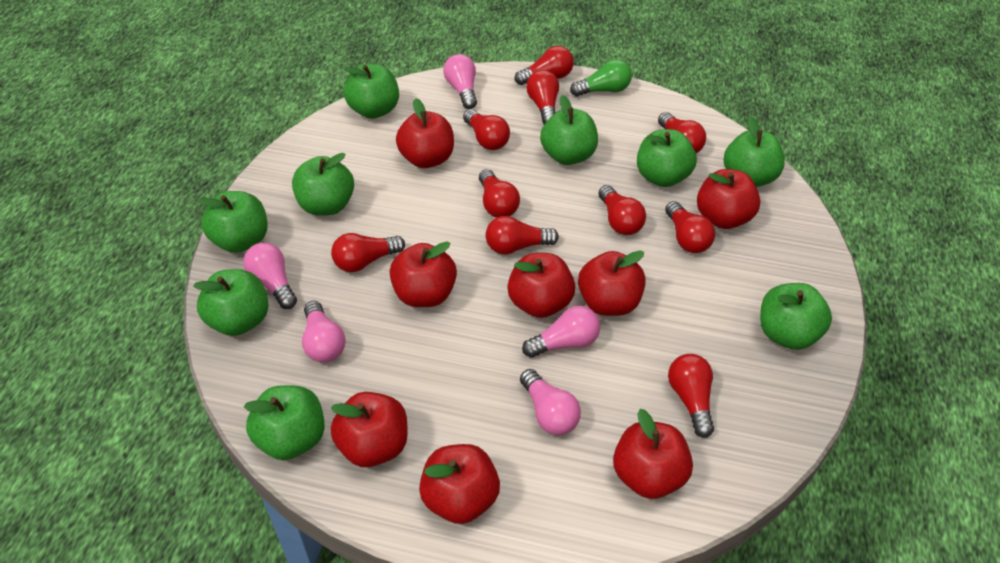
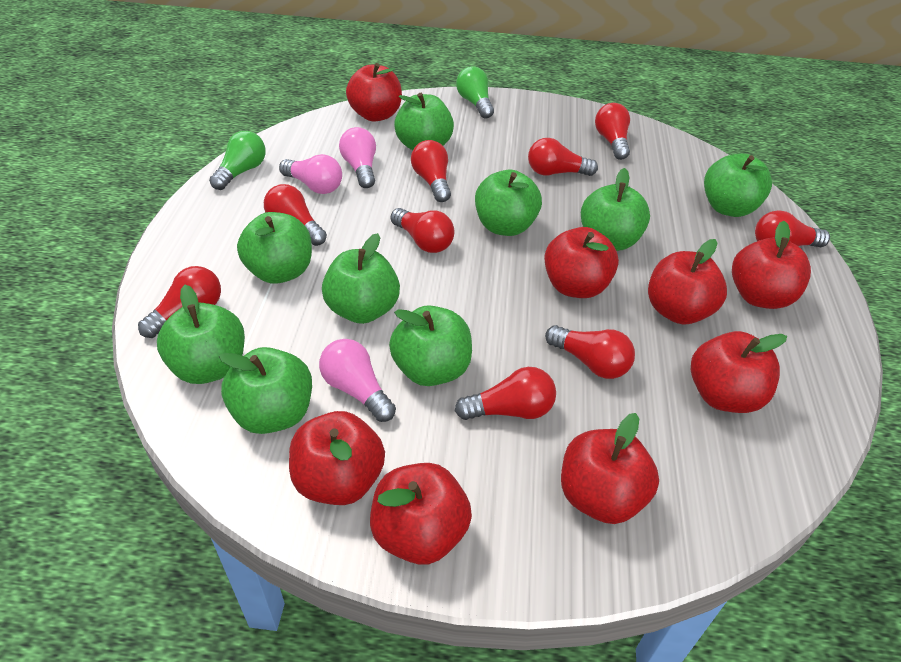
green light bulb: 1 -> 2
pink light bulb: 5 -> 3
red light bulb: 10 -> 9

